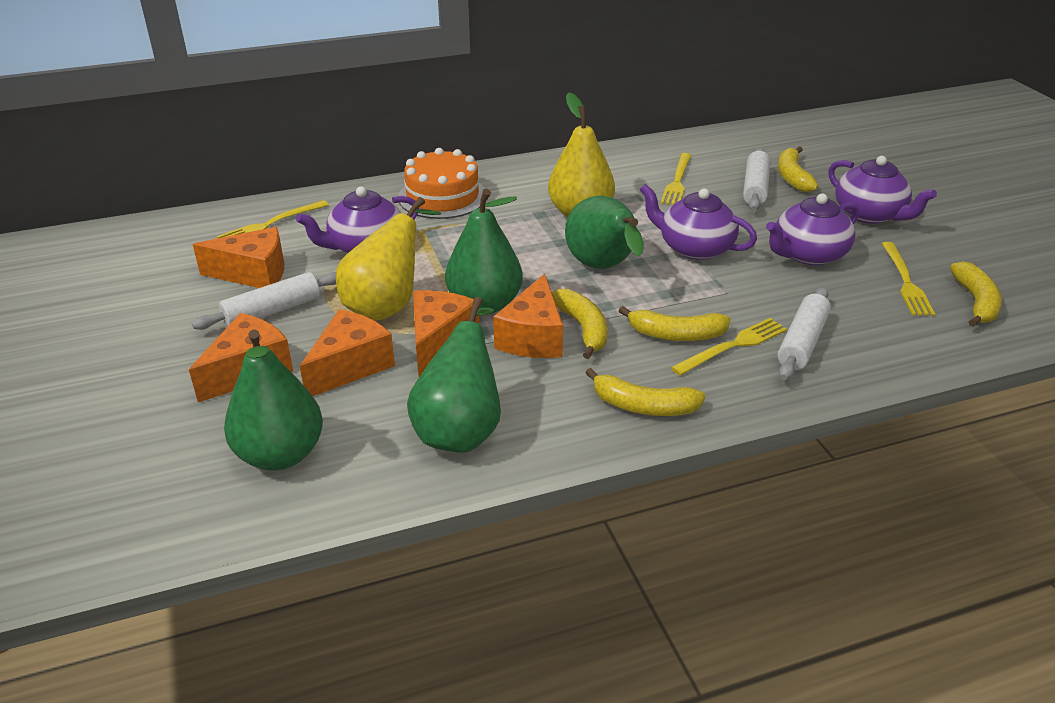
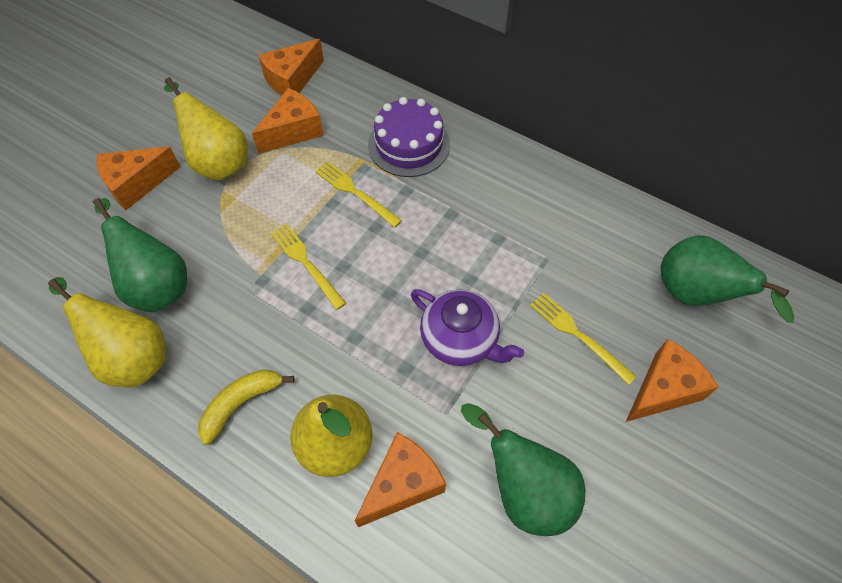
green pear: 4 -> 3
orange cake: 1 -> 0
purple cake: 0 -> 1
purple teapot: 4 -> 1
white rolling pin: 3 -> 0
yellow banana: 5 -> 1
yellow fork: 4 -> 3
yellow pear: 2 -> 3

